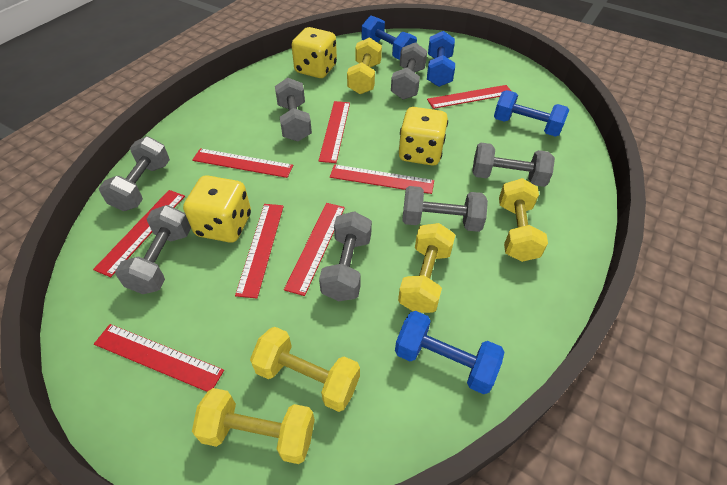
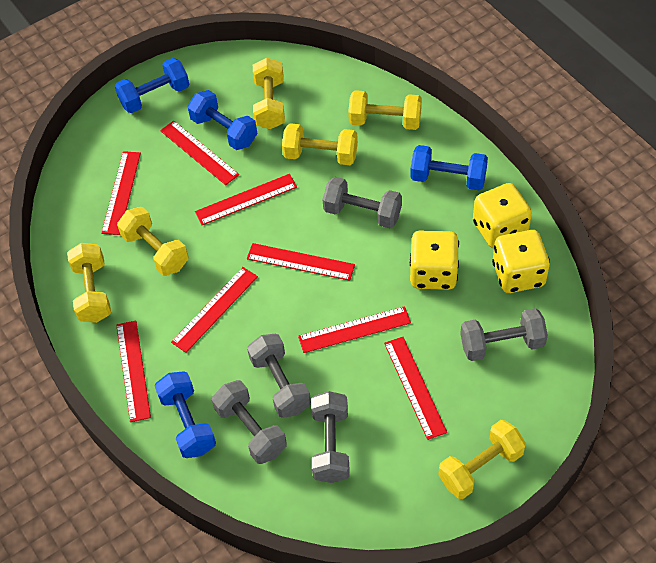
grey dumbbell: 7 -> 5
yellow dumbbell: 5 -> 6

